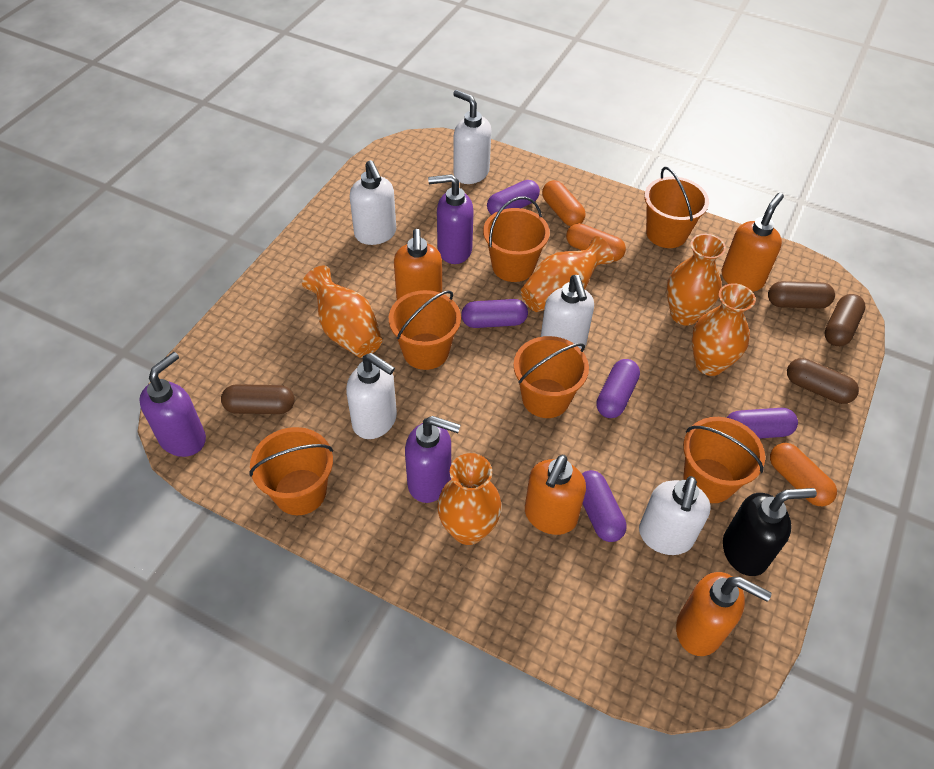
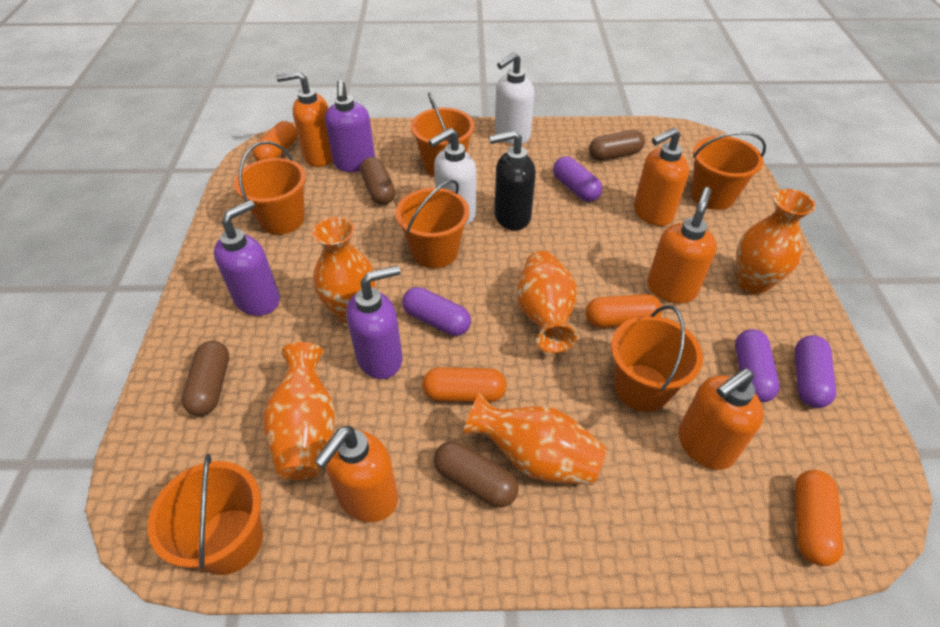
orange capsule: 3 -> 4
orange soap dispenser: 4 -> 5
purple capsule: 5 -> 4
white soap dispenser: 5 -> 2

